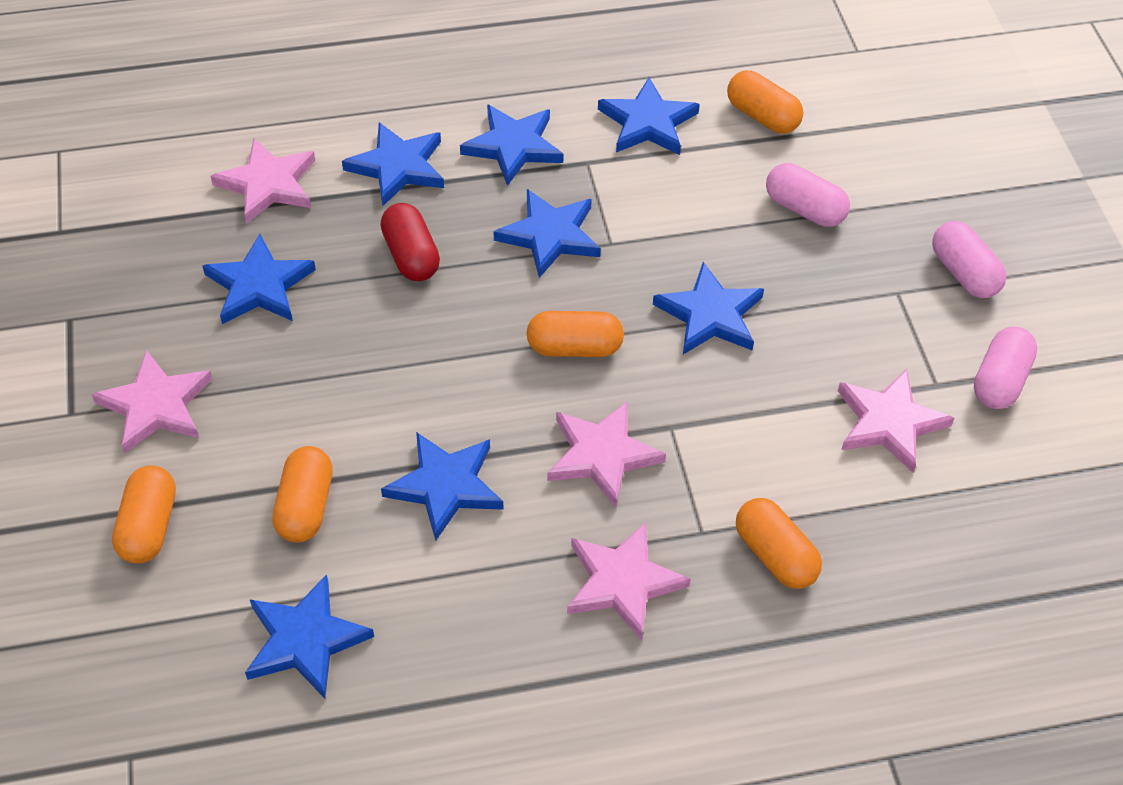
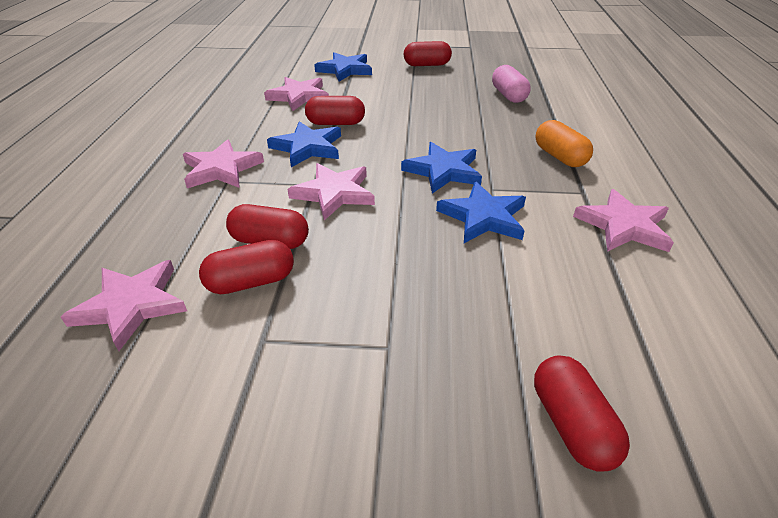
blue star: 8 -> 4
orange capsule: 5 -> 1
pink capsule: 3 -> 1
red capsule: 1 -> 5

